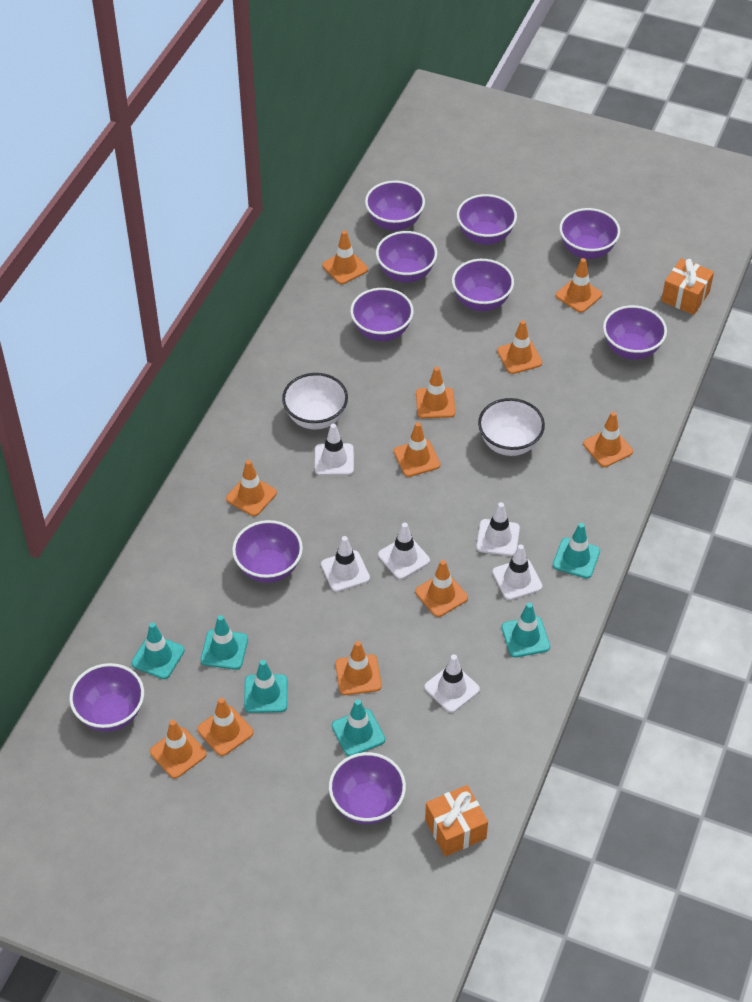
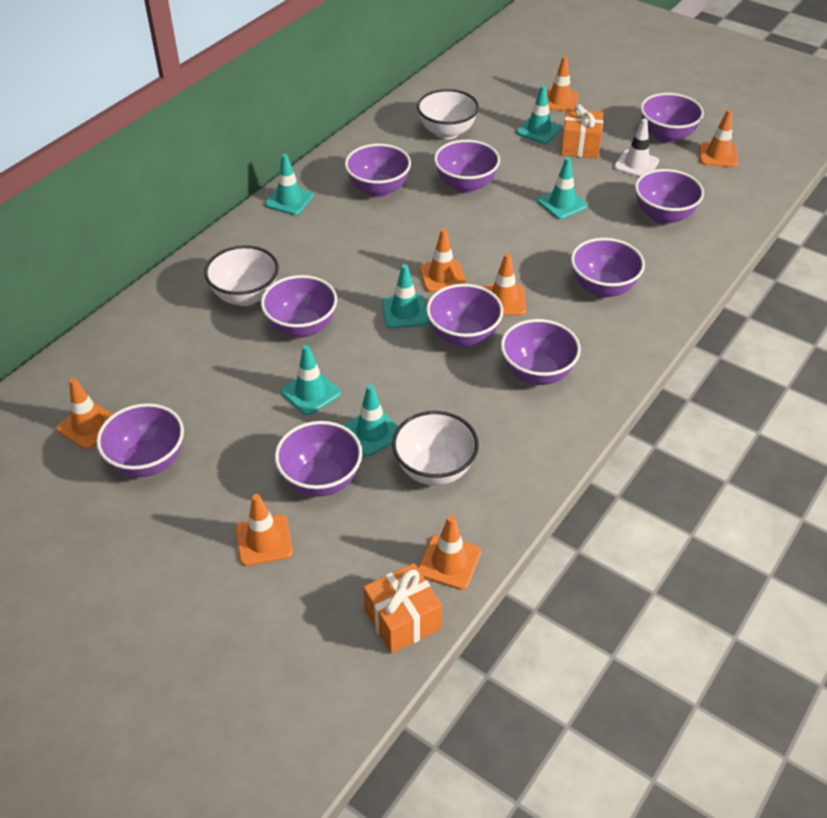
orange traffic cone: 11 -> 7
white bowl: 2 -> 3
white traffic cone: 6 -> 1

